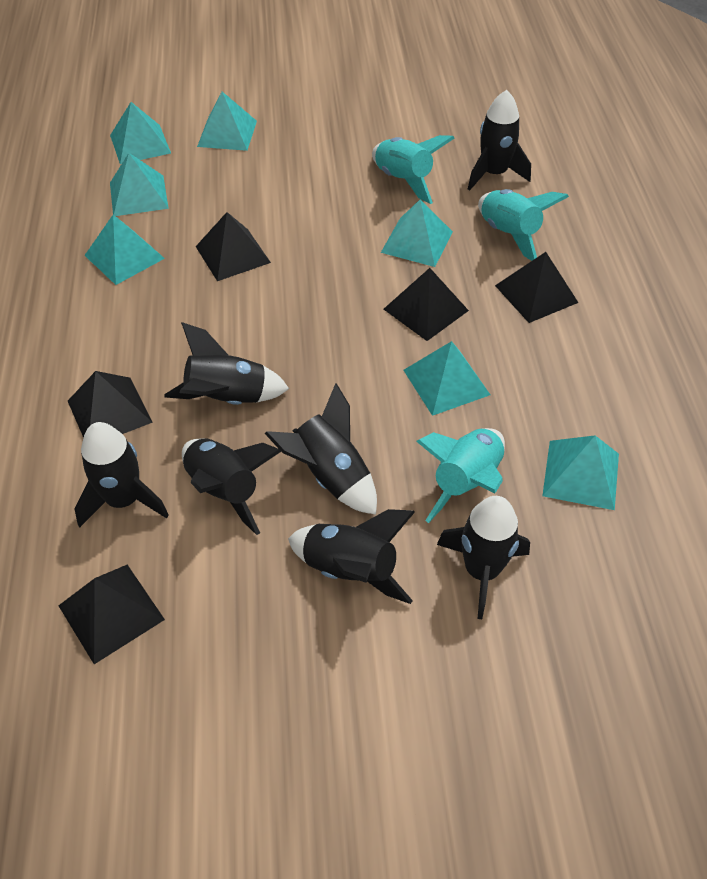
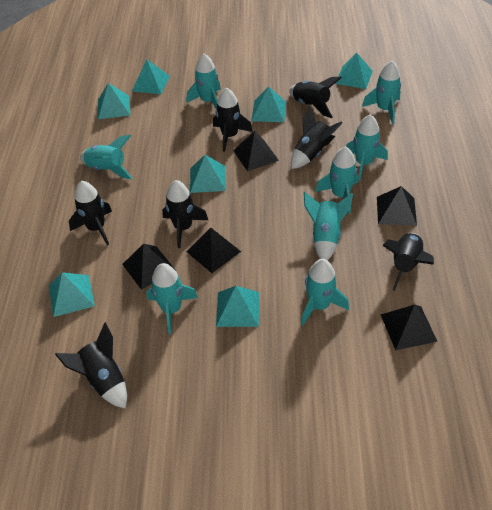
turquoise rocket: 3 -> 8

